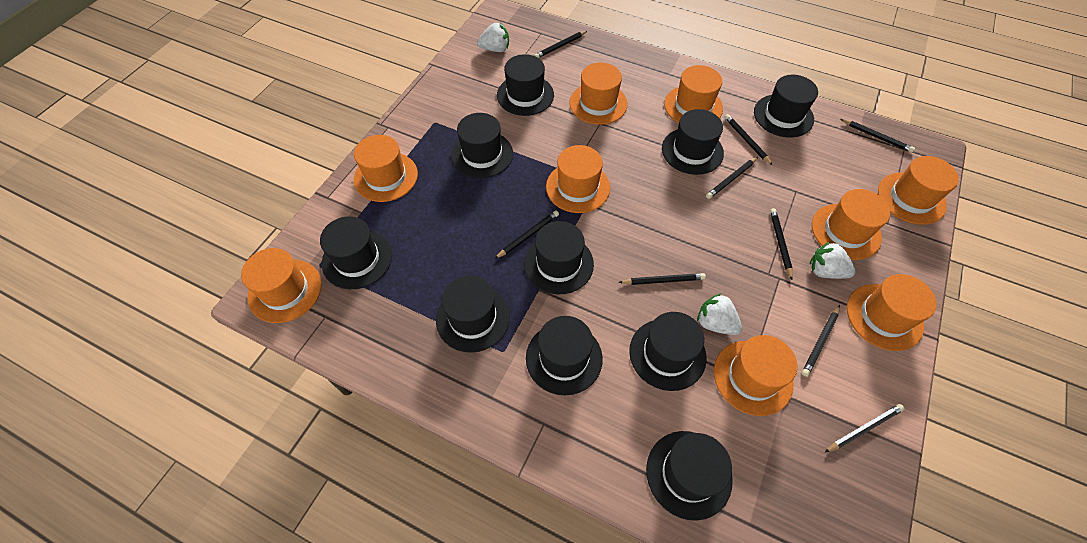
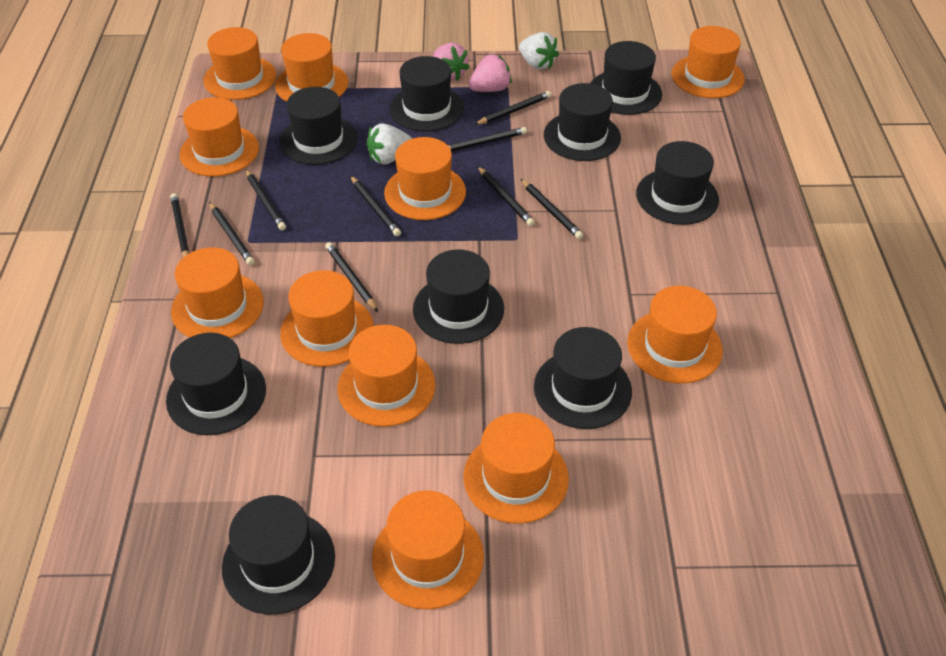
black hat: 10 -> 9
orange hat: 9 -> 11
pink strawberry: 0 -> 2
white strawberry: 3 -> 2

